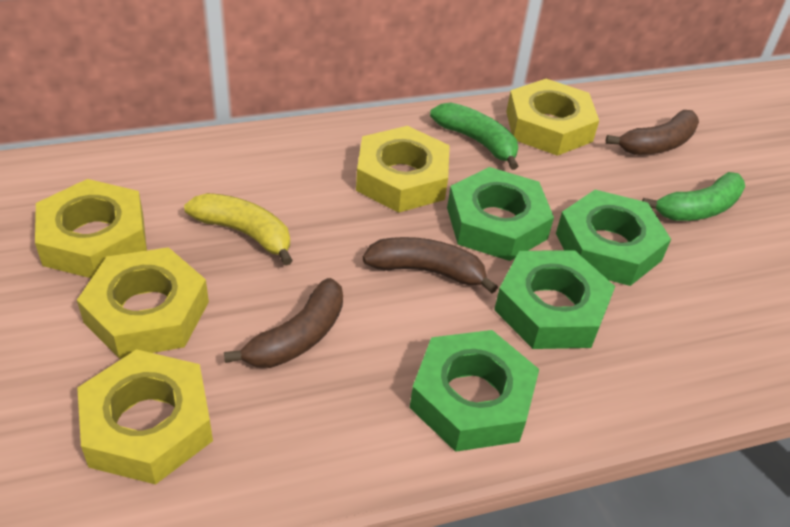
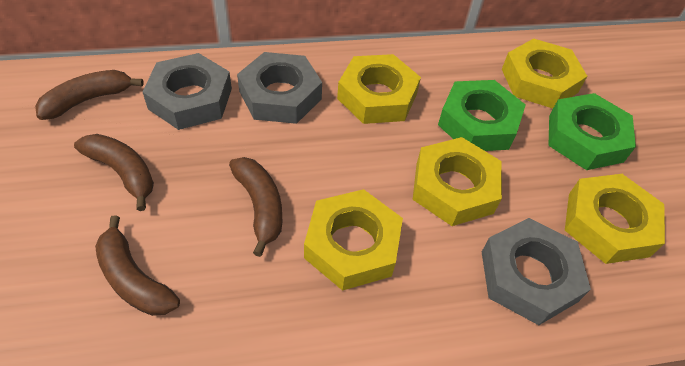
brown banana: 3 -> 4
green banana: 2 -> 0
green nut: 4 -> 2
grey nut: 0 -> 3
yellow banana: 1 -> 0

